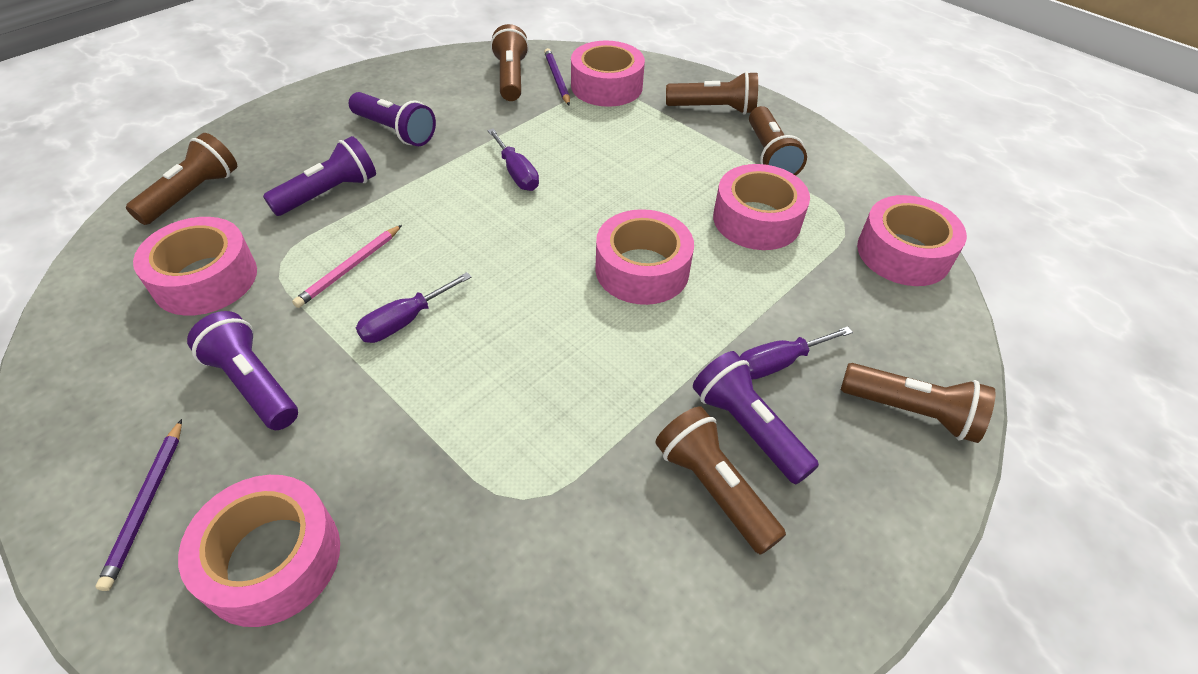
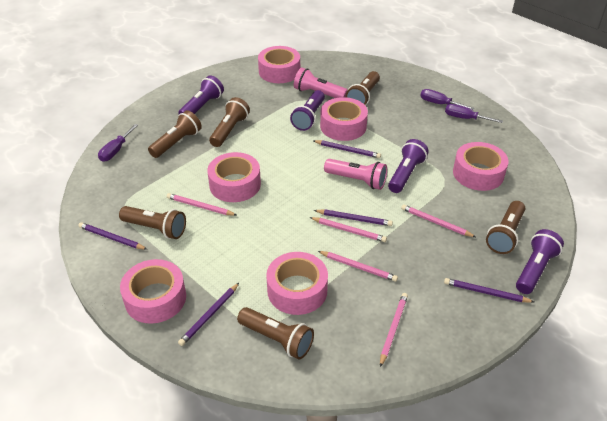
pink flashlight: 0 -> 2
pink pencil: 1 -> 5
purple pencil: 2 -> 5

